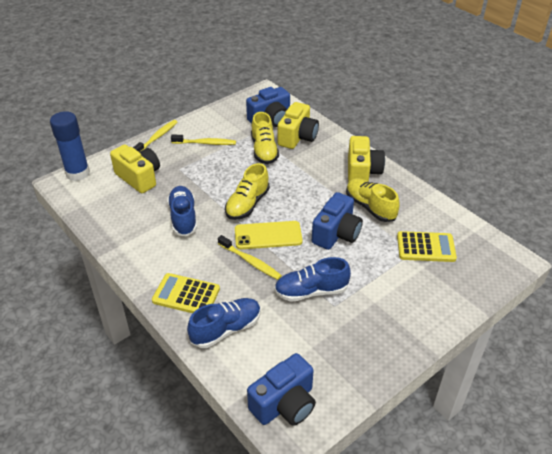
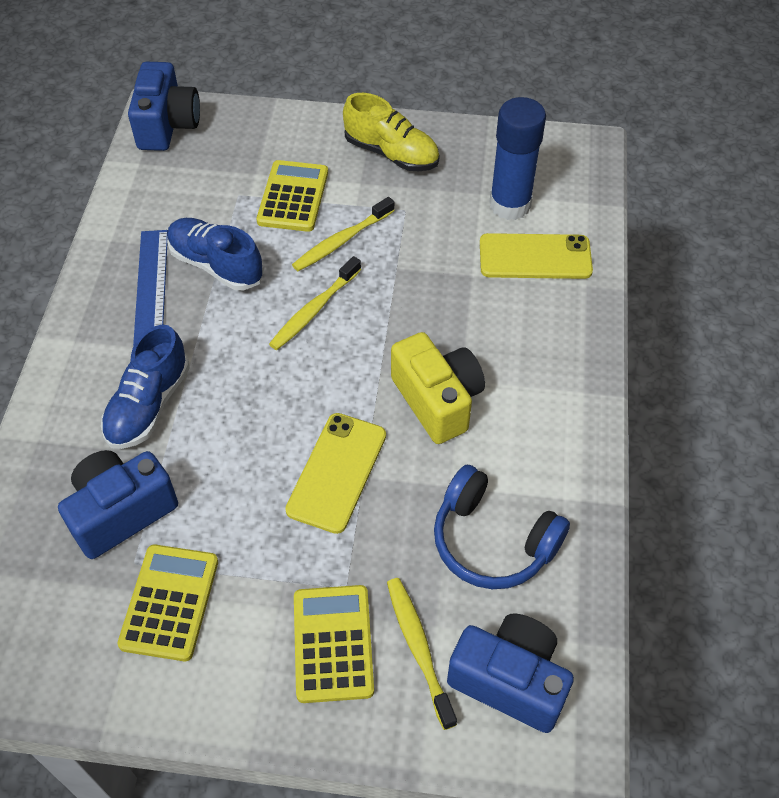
blue headphones: 0 -> 1
blue ruler: 0 -> 1
blue shoe: 3 -> 2
yellow calculator: 2 -> 3
yellow camera: 3 -> 1
yellow phone: 1 -> 2
yellow shoe: 3 -> 1

